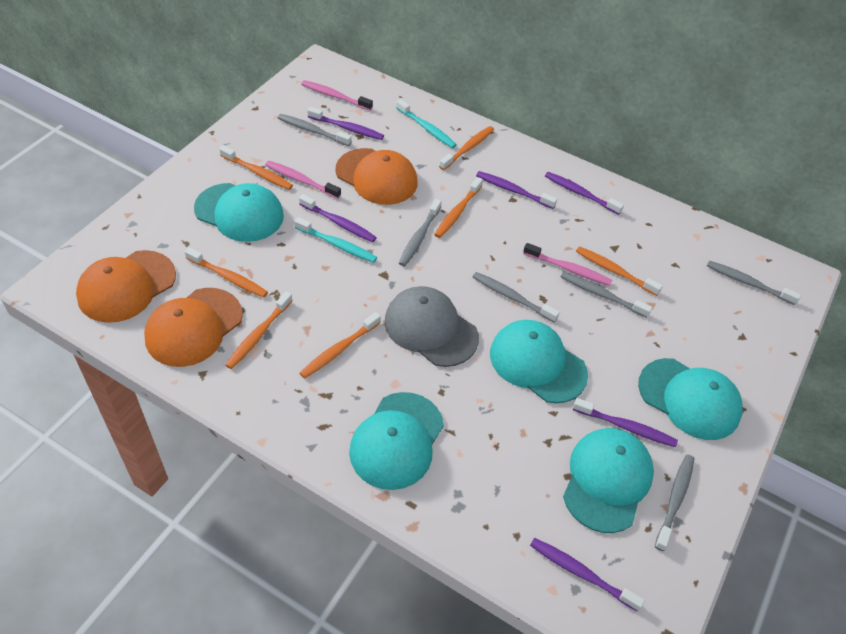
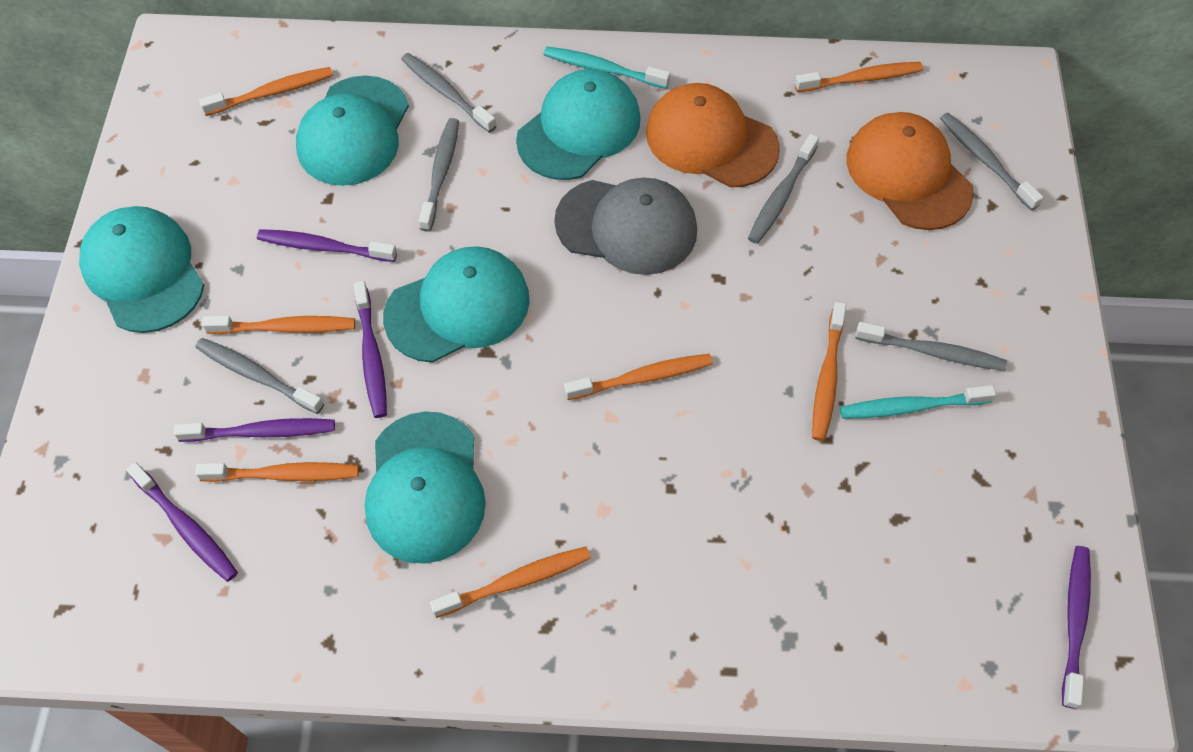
orange cap: 3 -> 2
pink toothbrush: 3 -> 0
purple toothbrush: 6 -> 5

